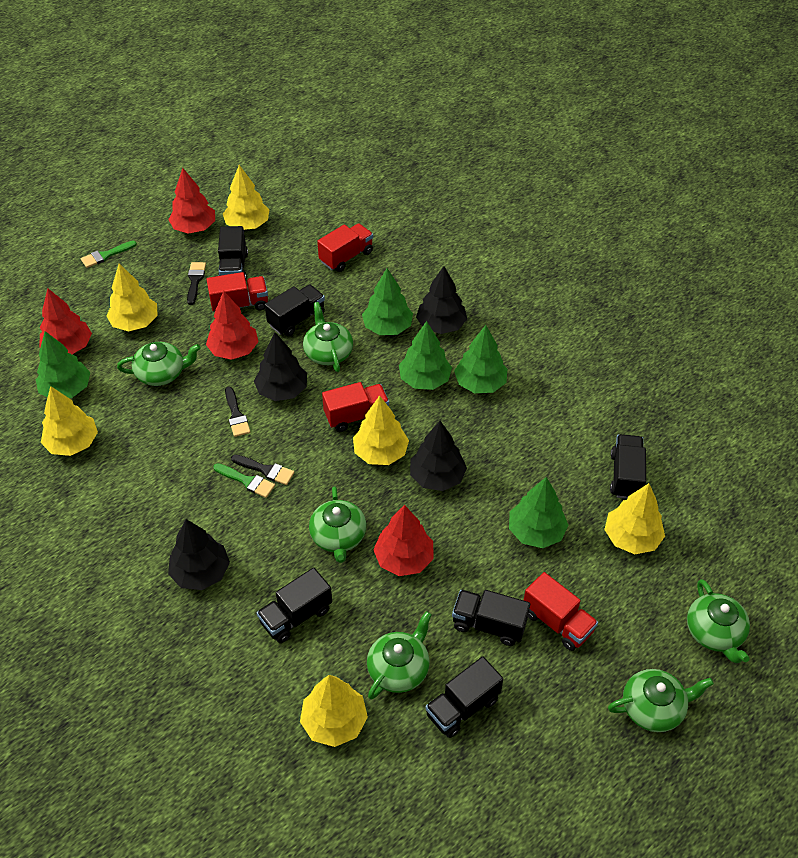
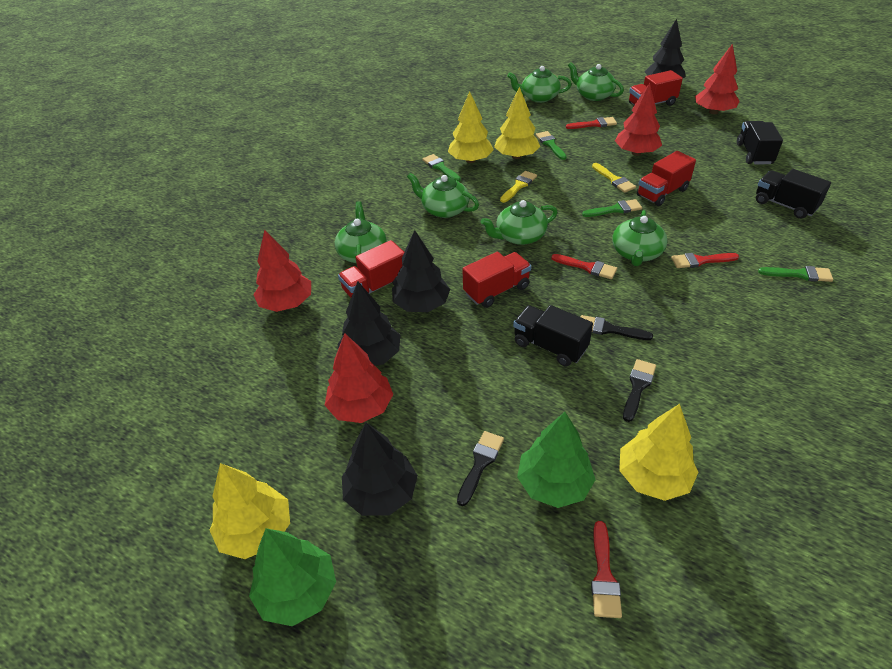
black truck: 6 -> 3
green brush: 2 -> 4
green tree: 5 -> 2
red brush: 0 -> 4
yellow brush: 0 -> 2
yellow tree: 6 -> 4

